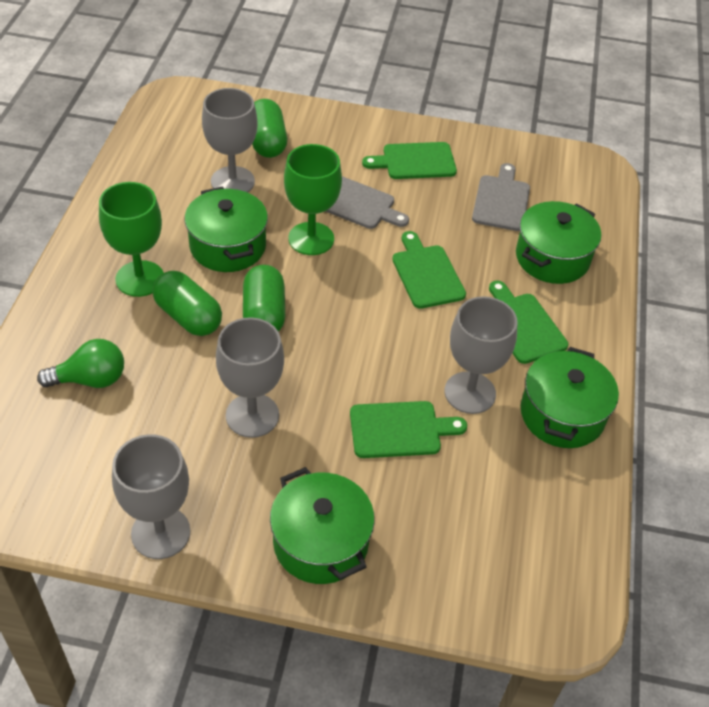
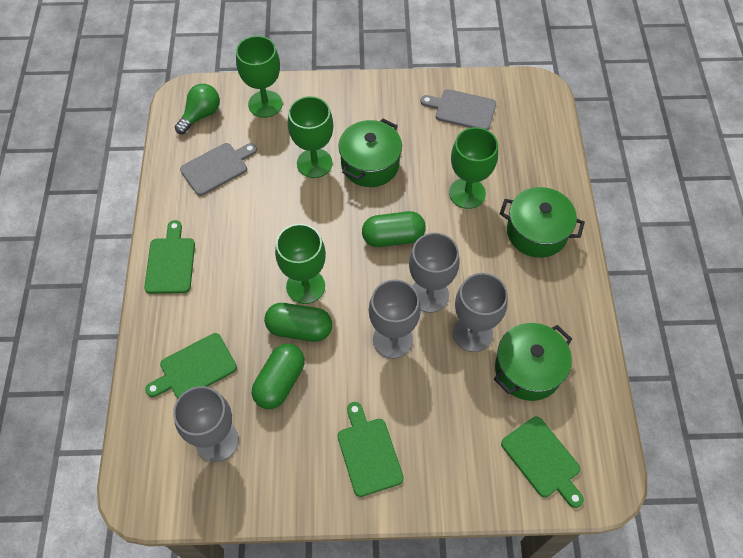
green goblet: 2 -> 4
green pot: 4 -> 3

